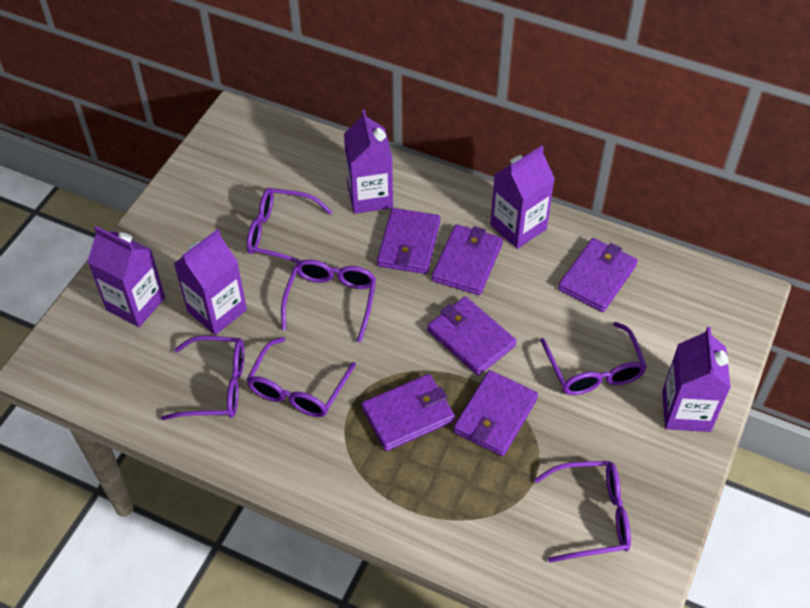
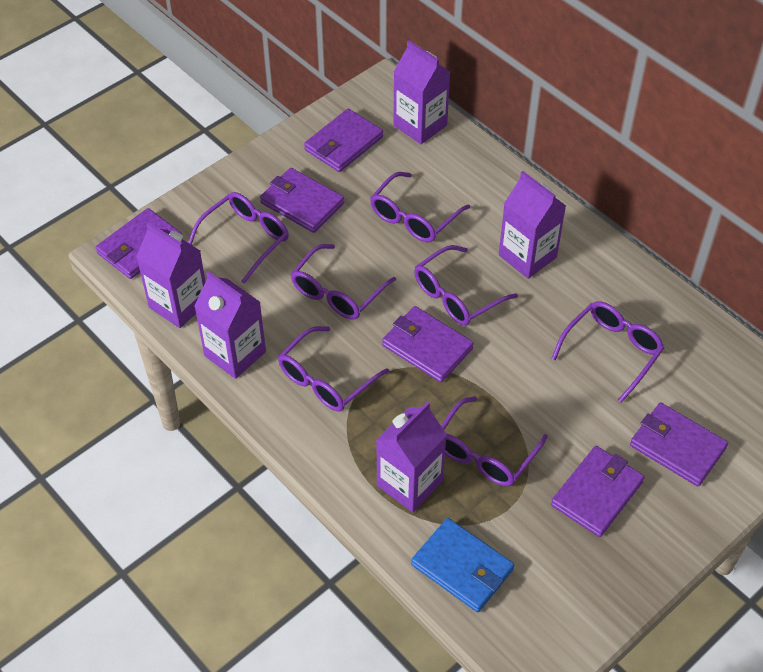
blue wallet: 0 -> 1
purple glasses: 6 -> 7

